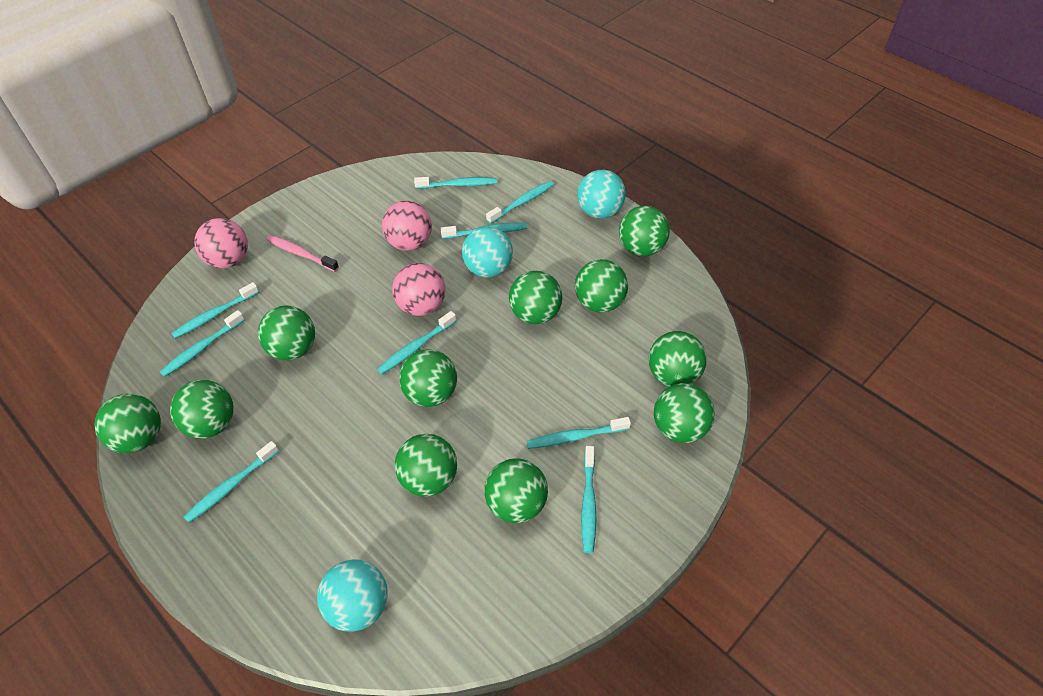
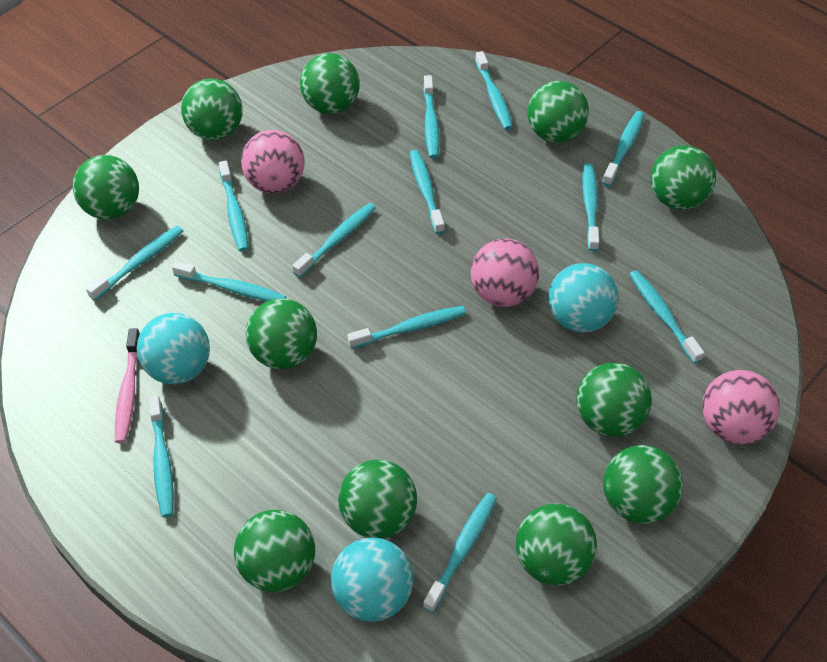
turquoise toothbrush: 9 -> 13

